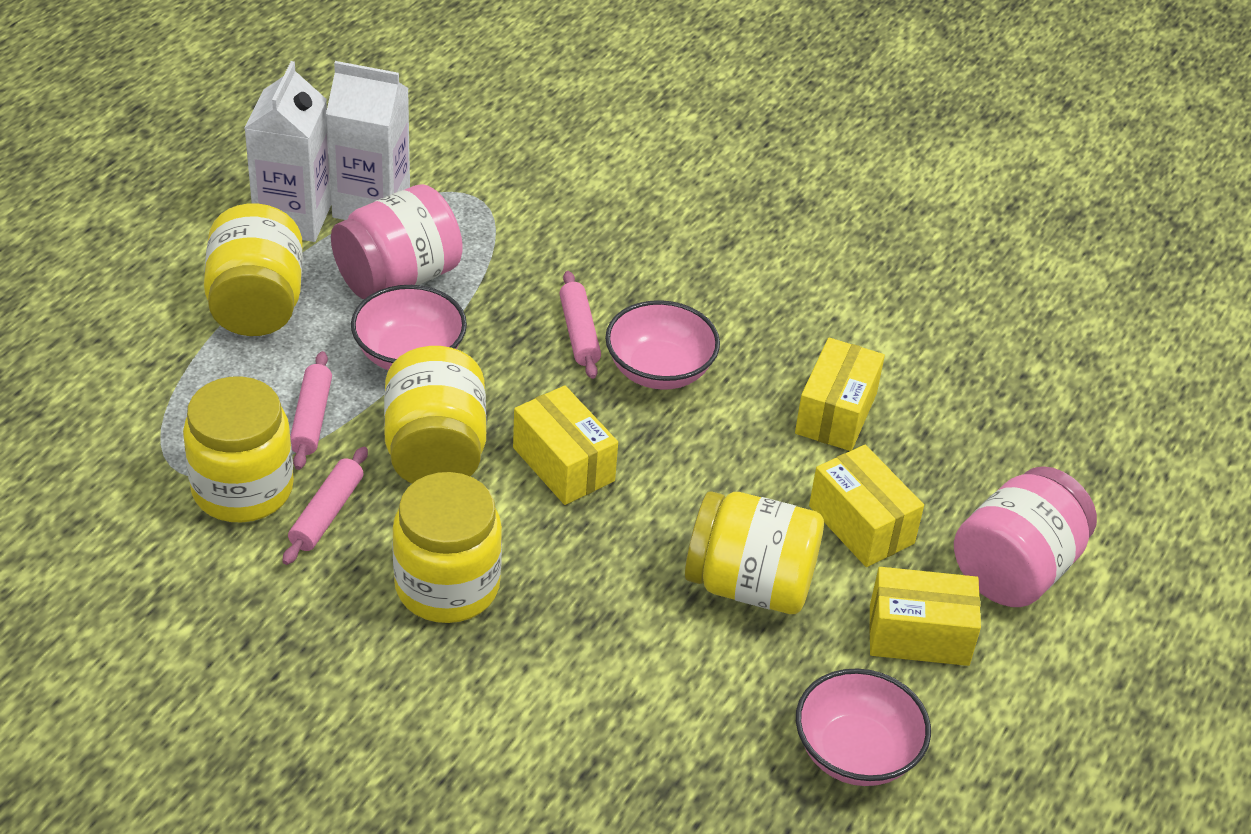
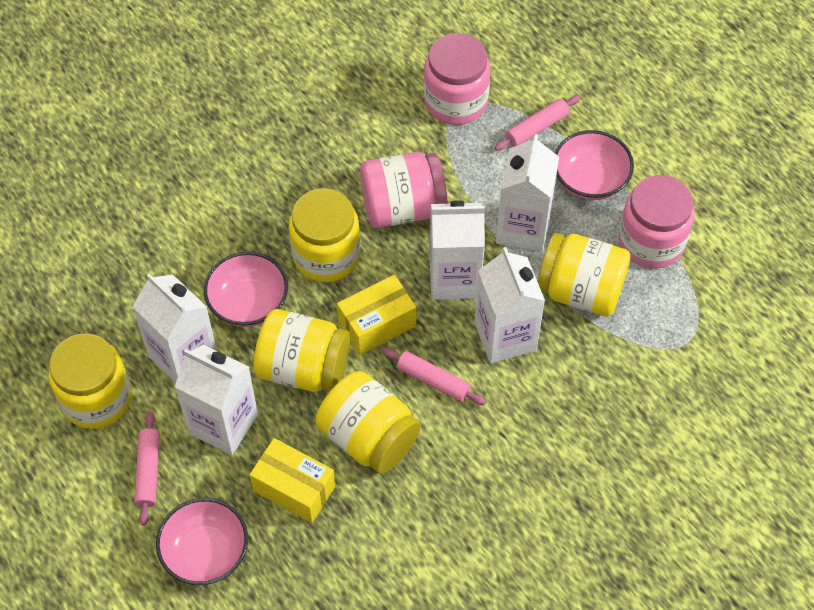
pink jar: 2 -> 3
white carton: 2 -> 5
yellow box: 4 -> 2

